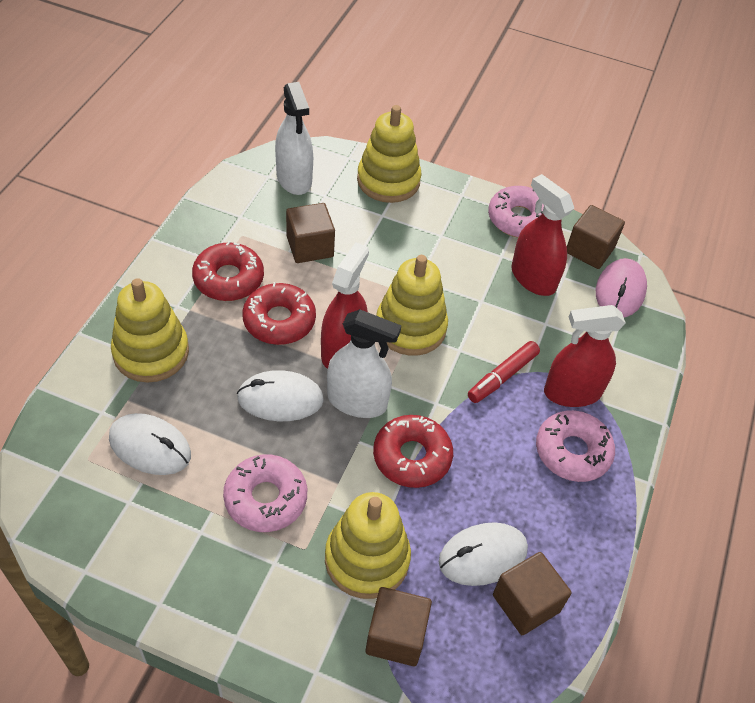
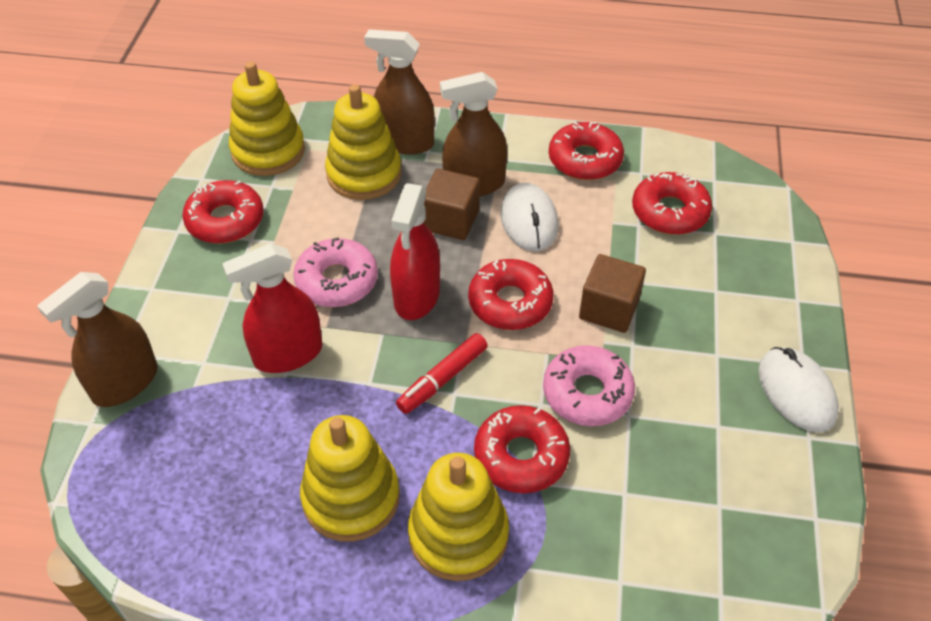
brown cube: 4 -> 2
brown spray bottle: 0 -> 3
pink donut: 3 -> 2
pink mouse: 1 -> 0
red donut: 3 -> 5
red spray bottle: 3 -> 2
white mouse: 3 -> 2
white spray bottle: 2 -> 0

